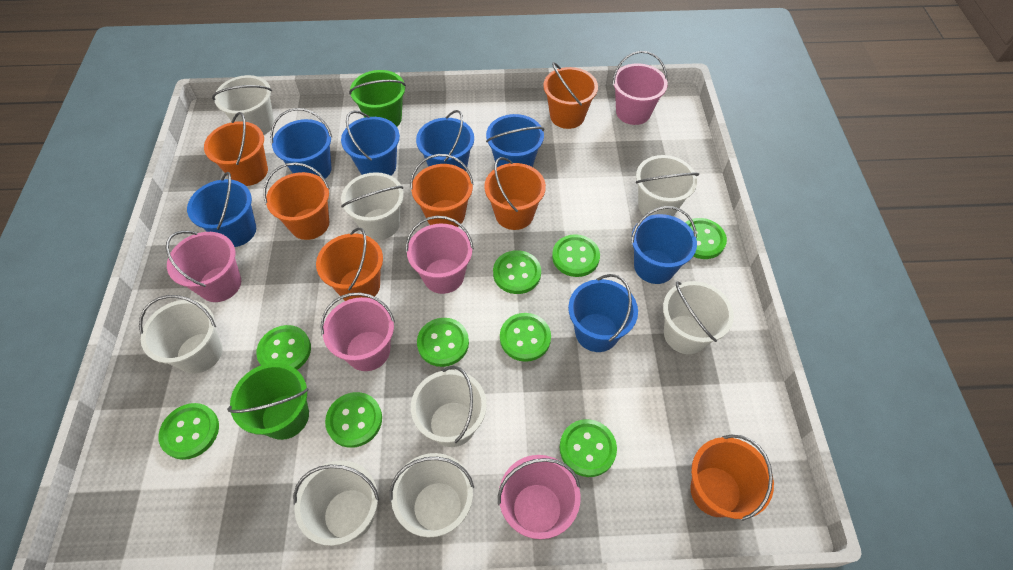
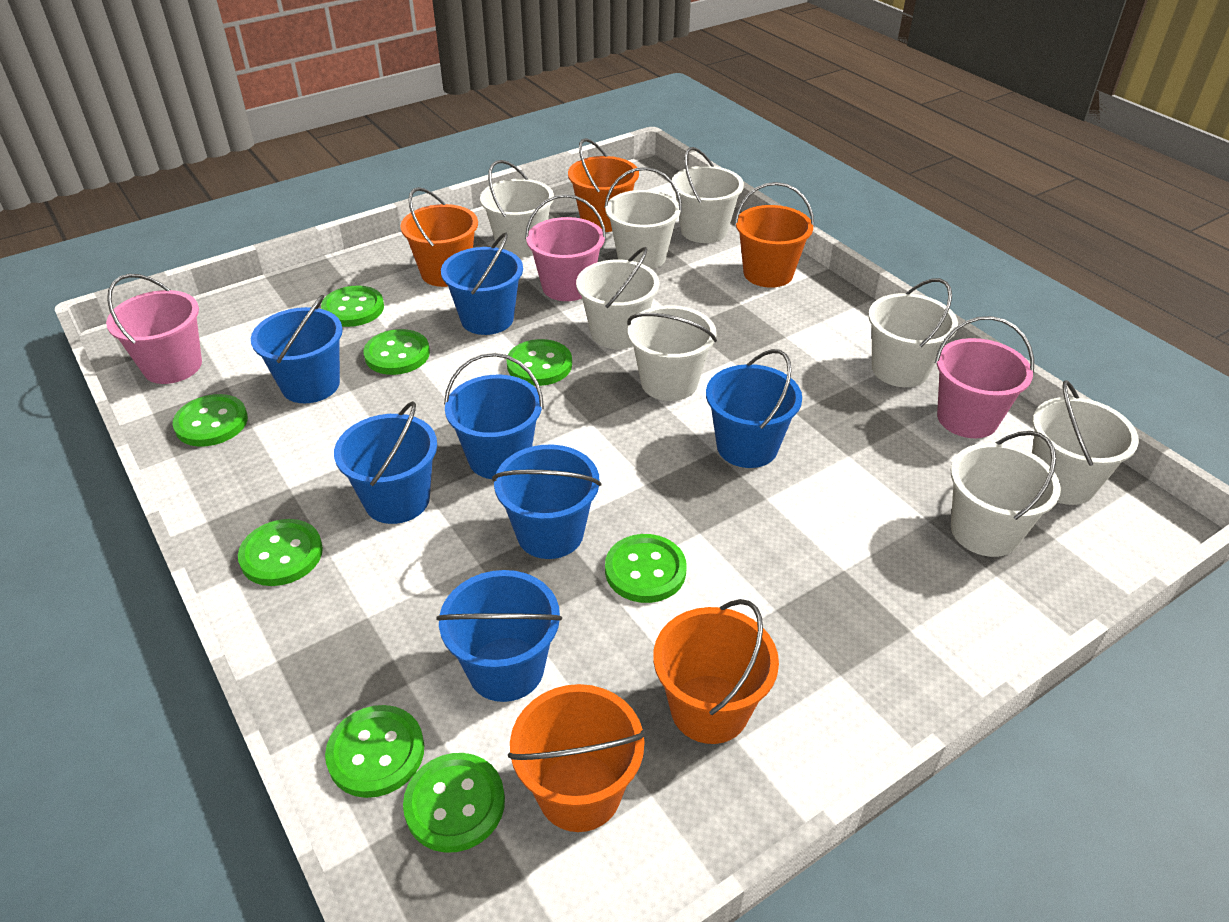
green bucket: 2 -> 0
green button: 9 -> 8
orange bucket: 7 -> 5
pink bucket: 5 -> 3

